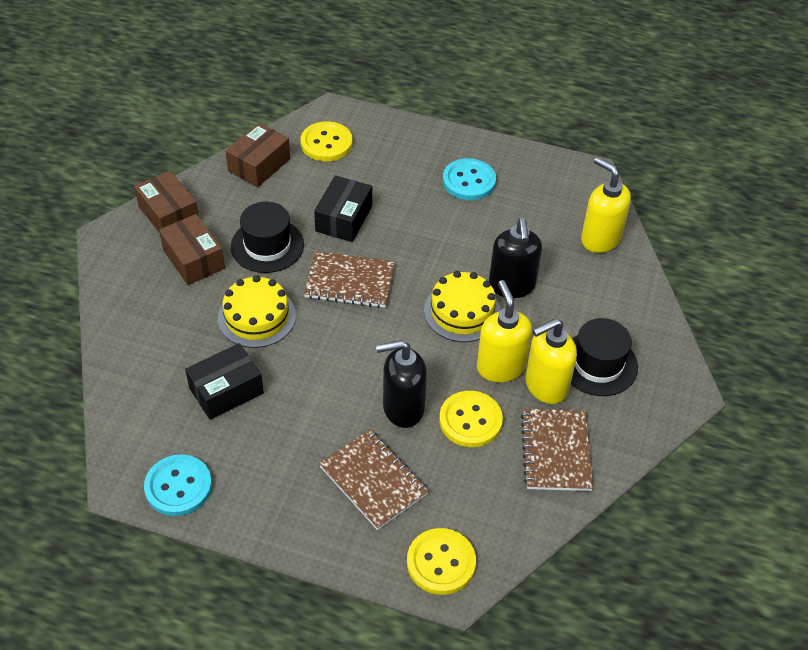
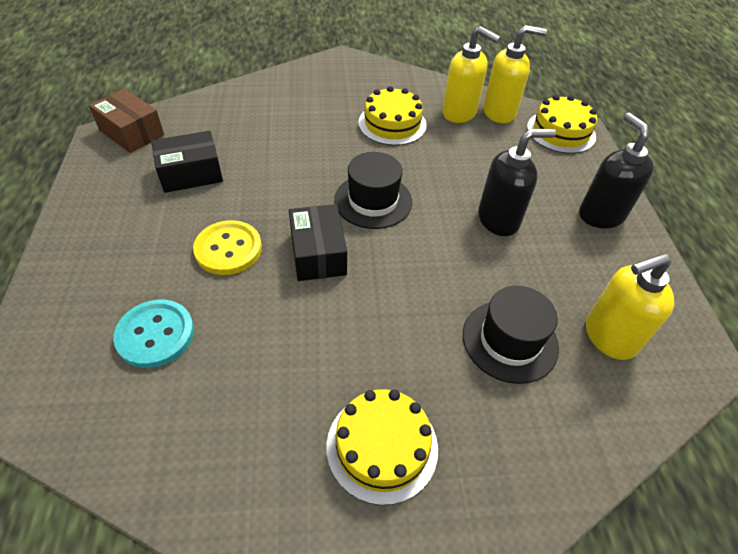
brown box: 3 -> 1
brown notebook: 3 -> 0
turquoise button: 2 -> 1
yellow button: 3 -> 1
yellow cake: 2 -> 3

